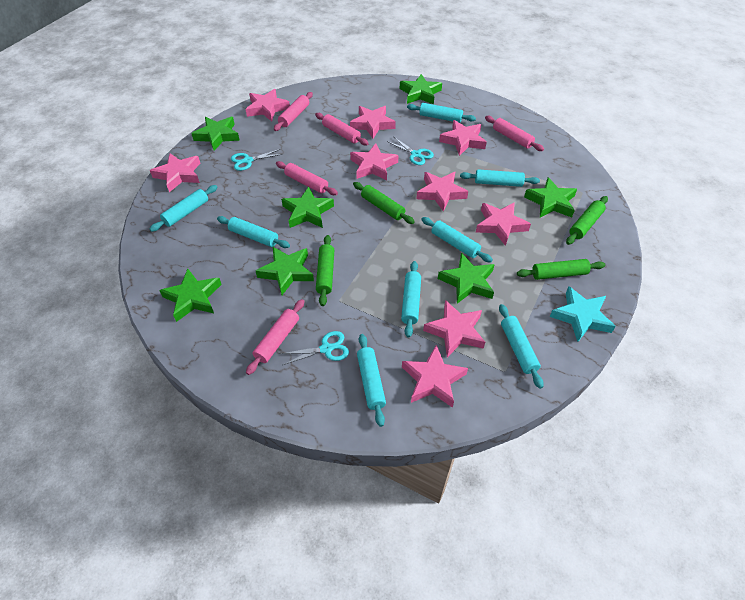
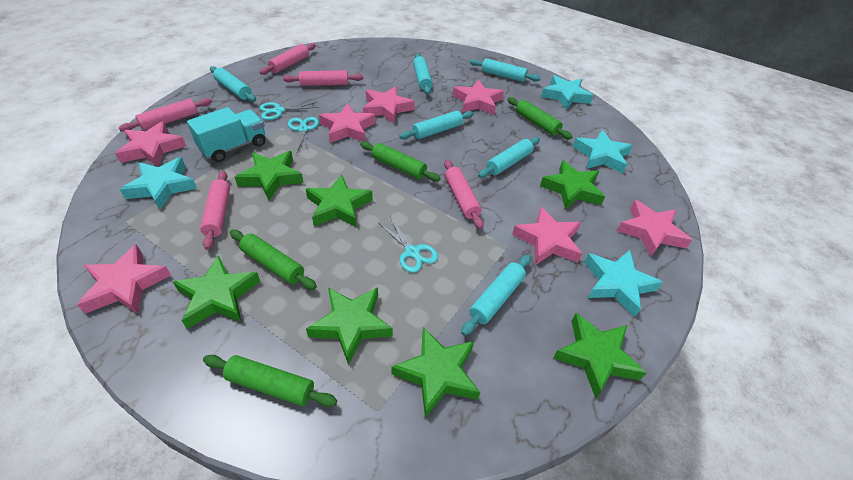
pink star: 9 -> 7
turquoise rolling pin: 8 -> 6
turquoise star: 1 -> 4
turquoise truck: 0 -> 1

